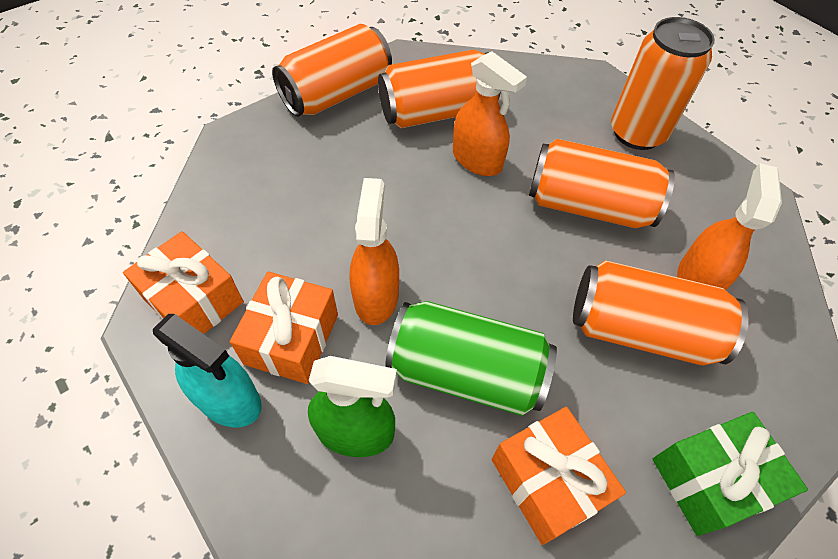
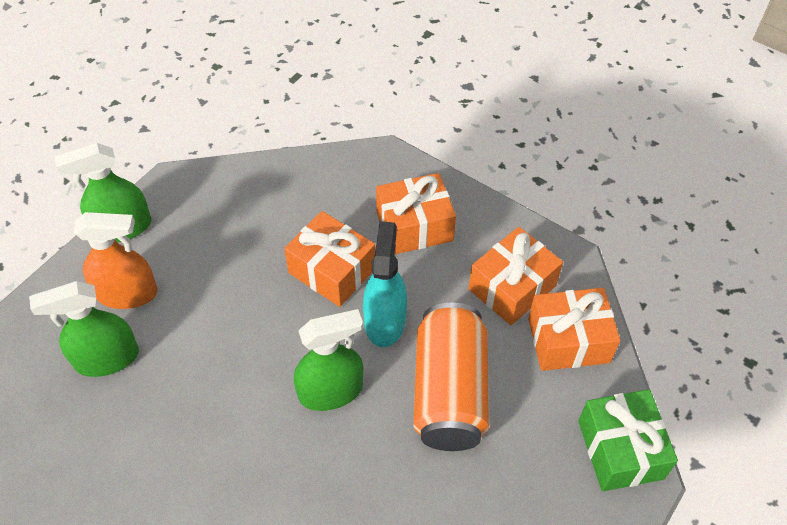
green can: 1 -> 0
green spray bottle: 1 -> 3
orange can: 5 -> 1
orange gift: 3 -> 4
orange spray bottle: 3 -> 1

